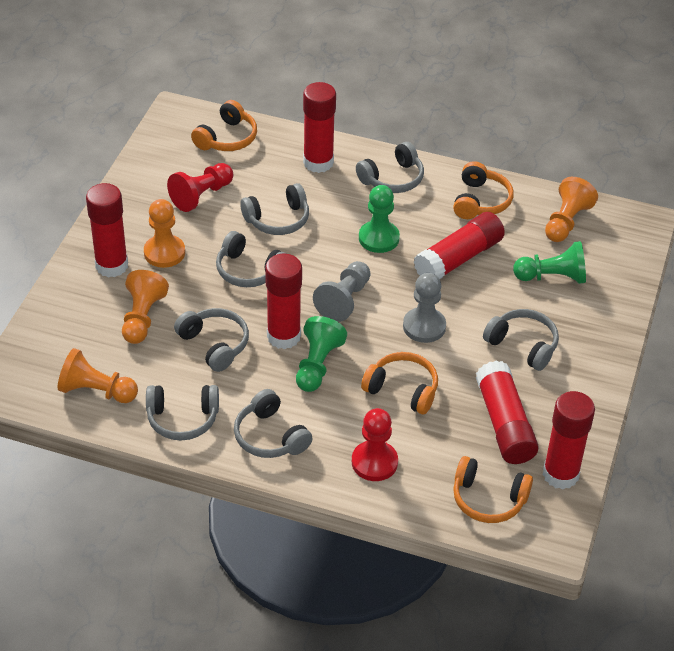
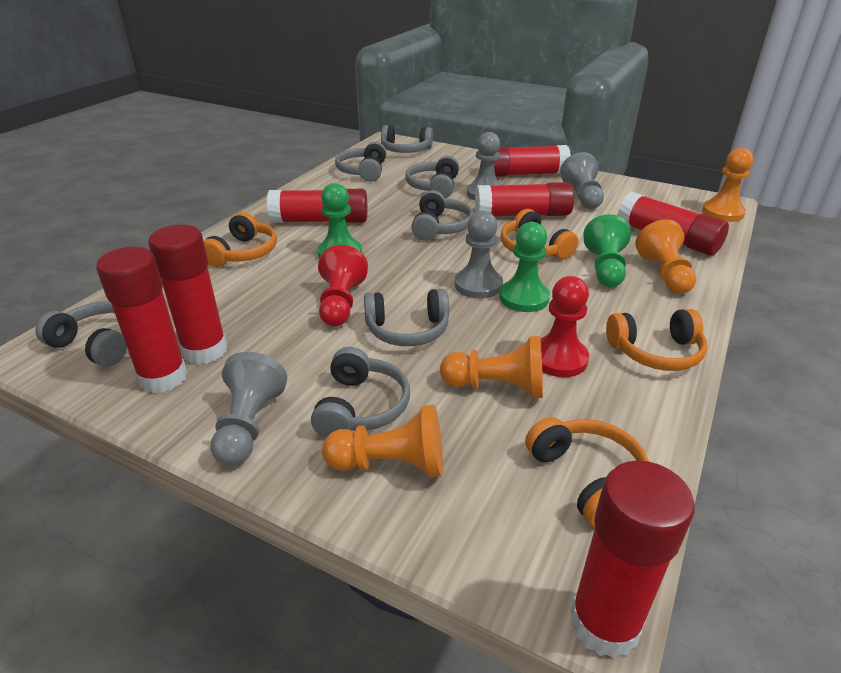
grey pawn: 2 -> 4
red glue stick: 6 -> 7

